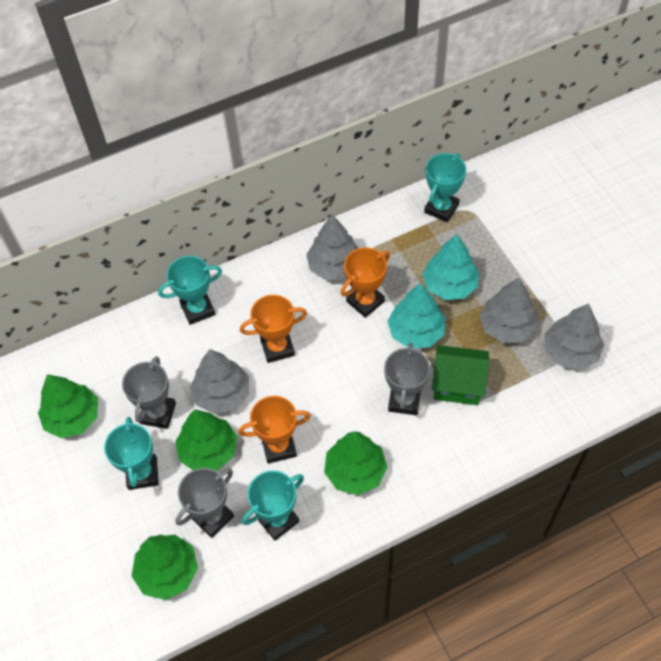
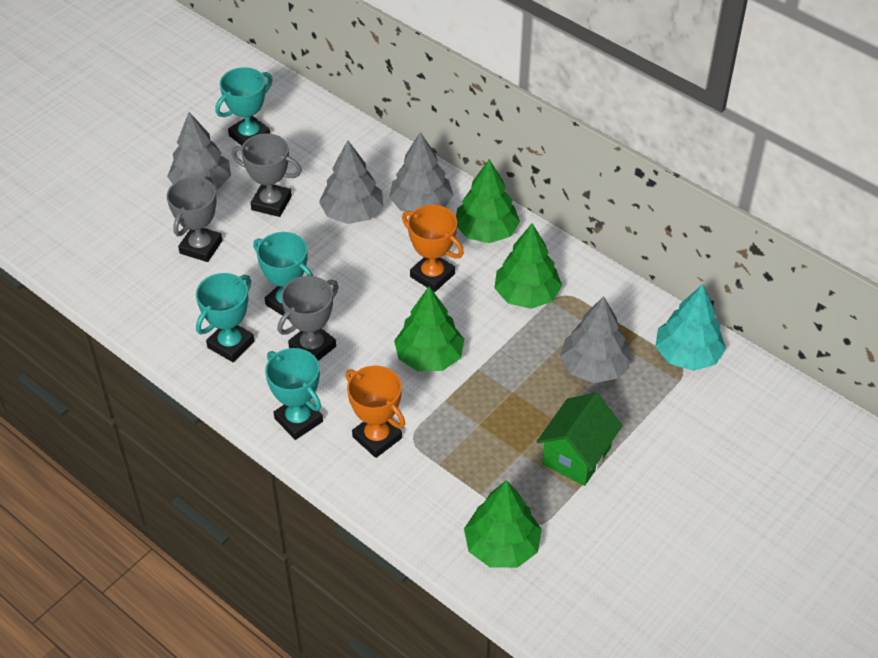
orange trophy: 3 -> 2
turquoise tree: 2 -> 1

